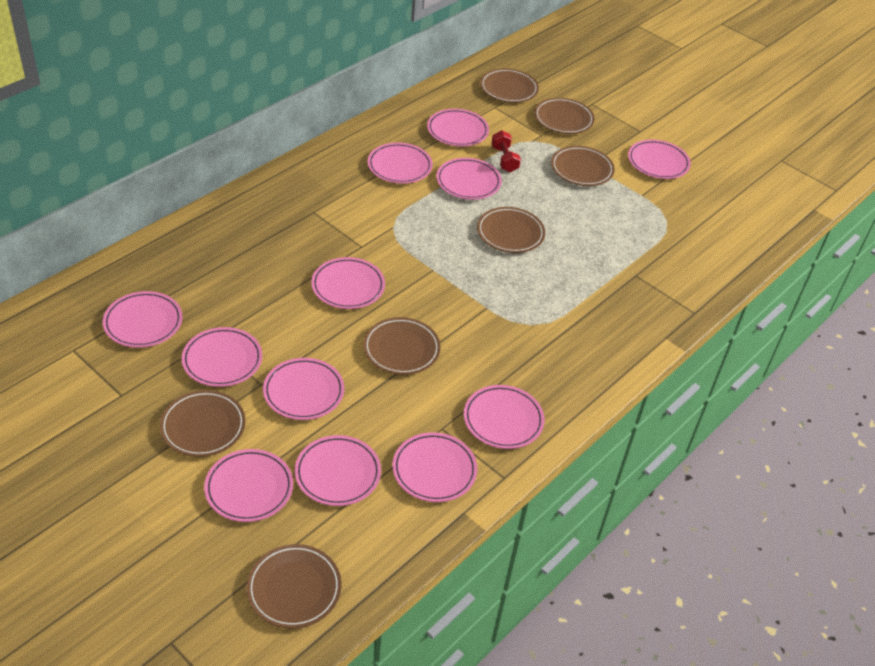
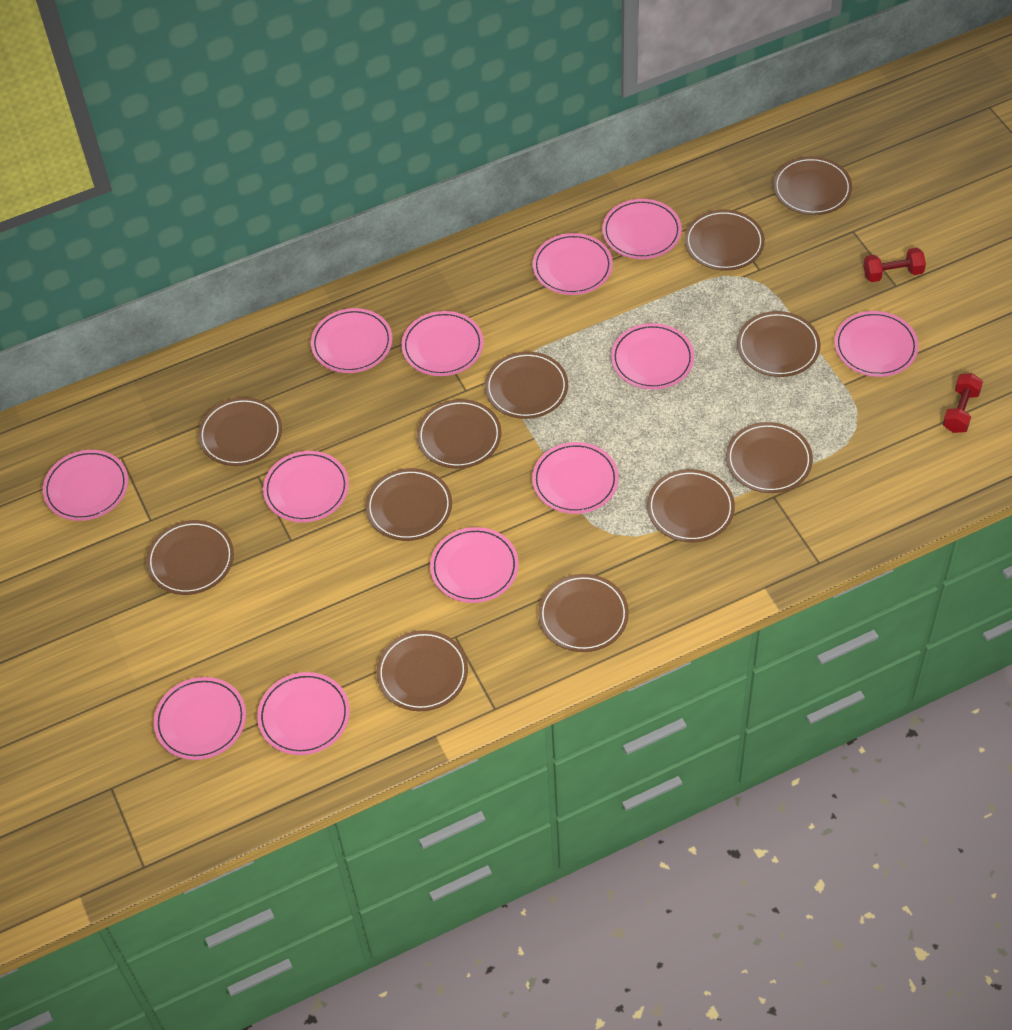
brown plate: 7 -> 12
red dumbbell: 1 -> 2

